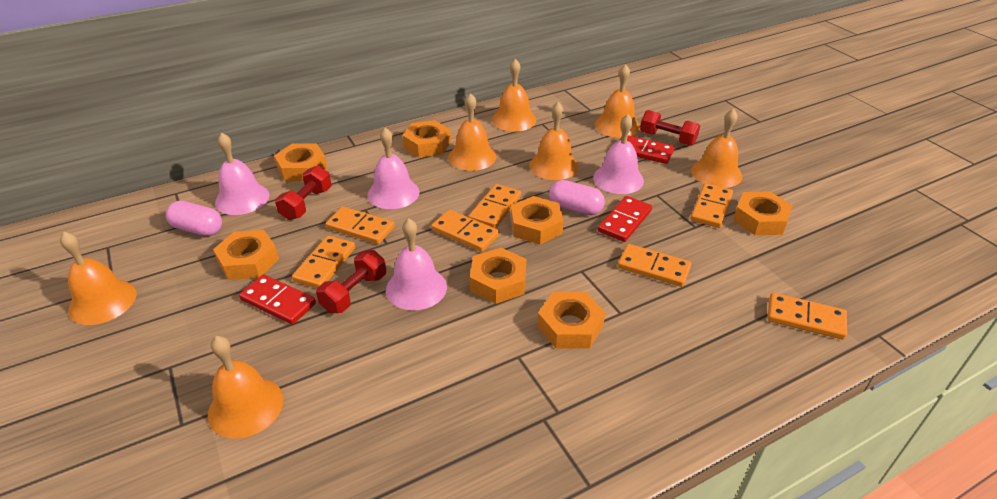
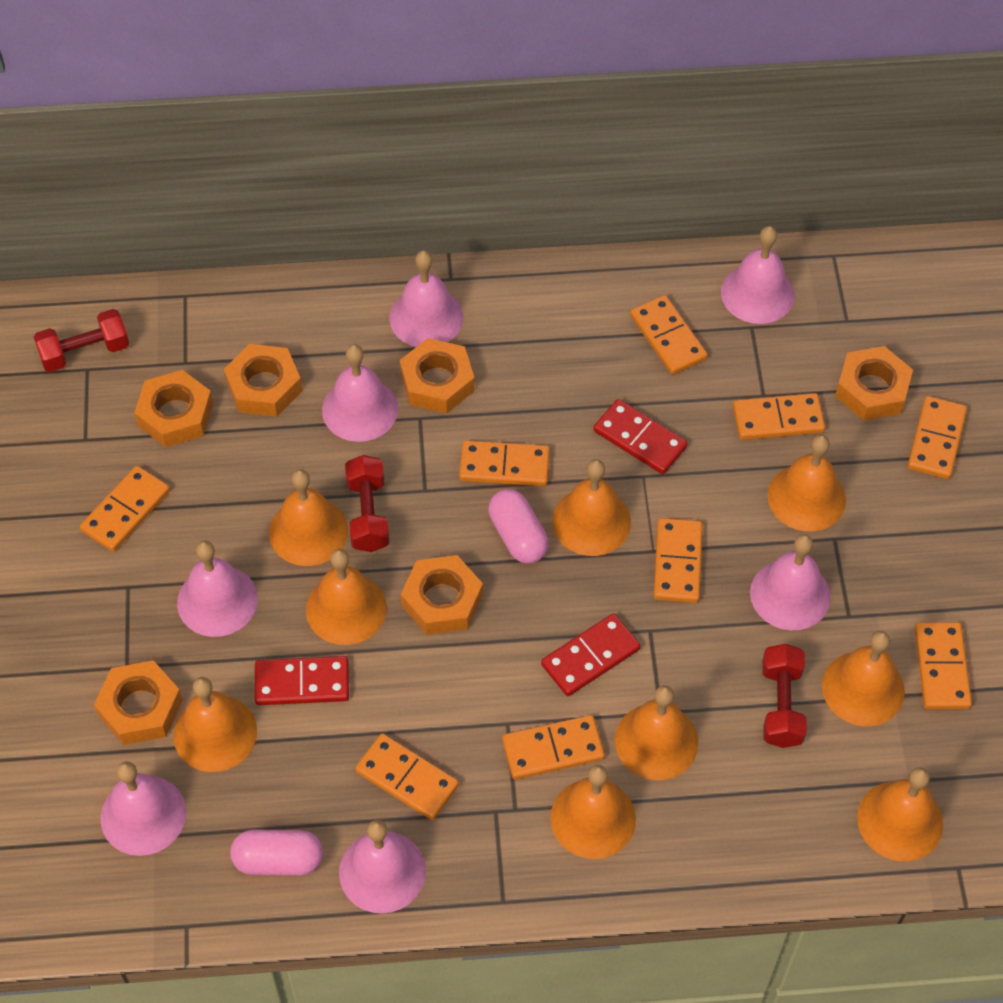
orange bell: 7 -> 9
orange domino: 7 -> 9
orange nut: 7 -> 6
pink bell: 4 -> 7

